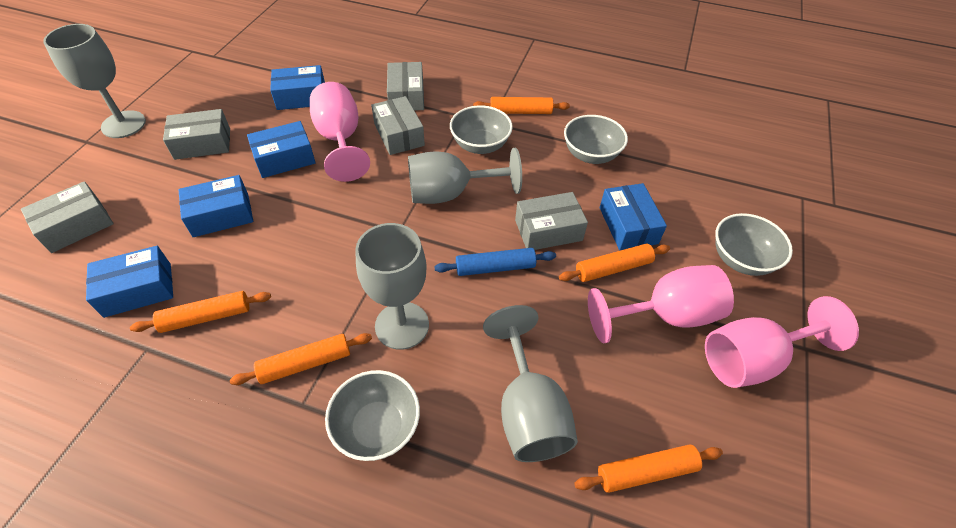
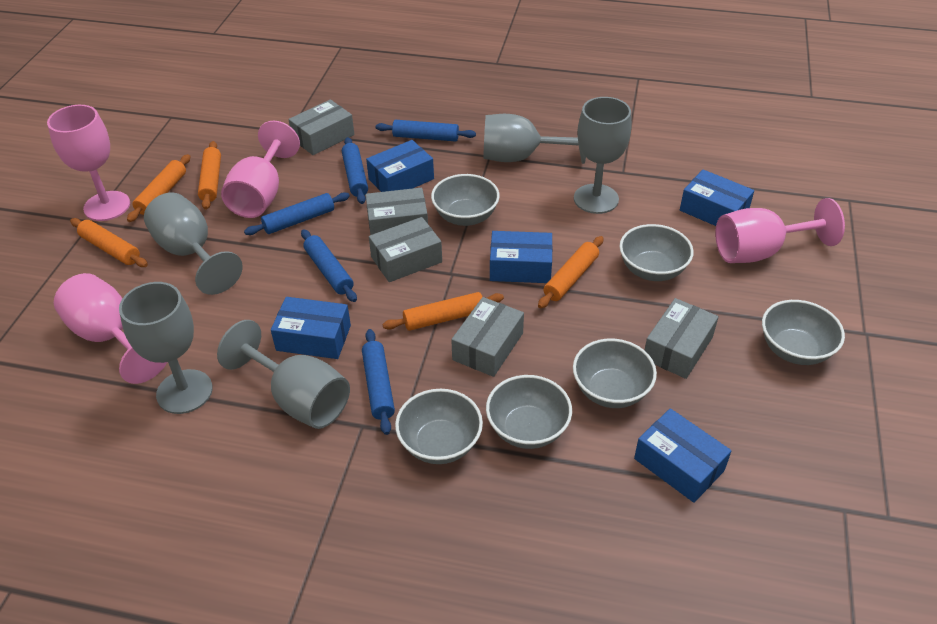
blue rolling pin: 1 -> 5
grey bowl: 4 -> 6
grey goblet: 4 -> 5
pink goblet: 3 -> 4

